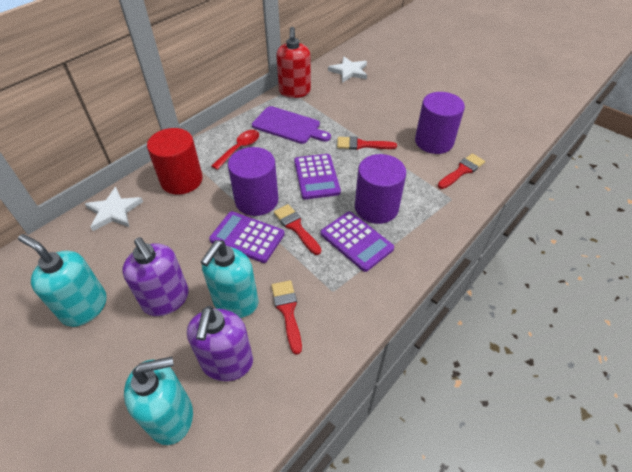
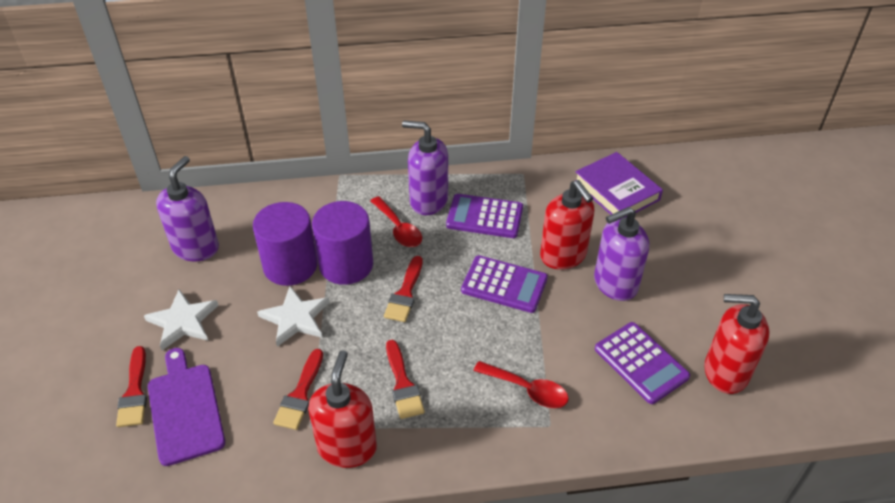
purple book: 0 -> 1
purple cylinder: 3 -> 2
purple soap dispenser: 2 -> 3
red cylinder: 1 -> 0
red soap dispenser: 1 -> 3
red spoon: 1 -> 2
turquoise soap dispenser: 3 -> 0

